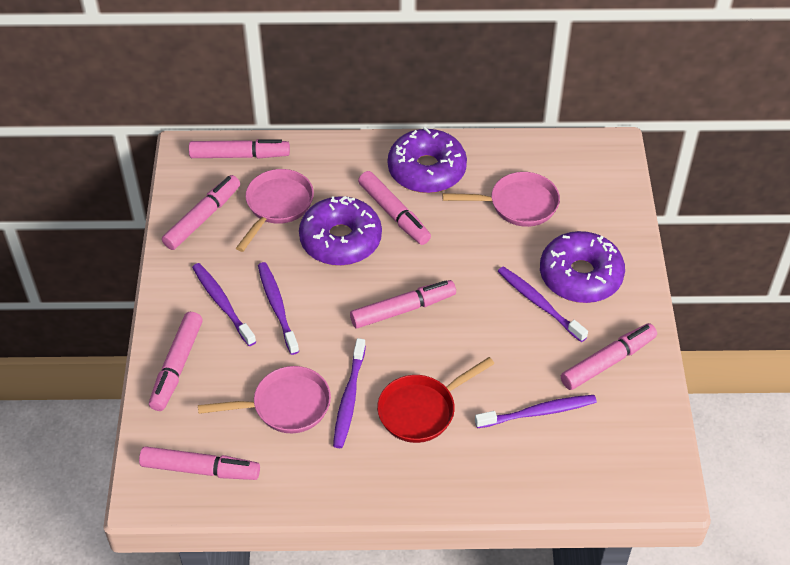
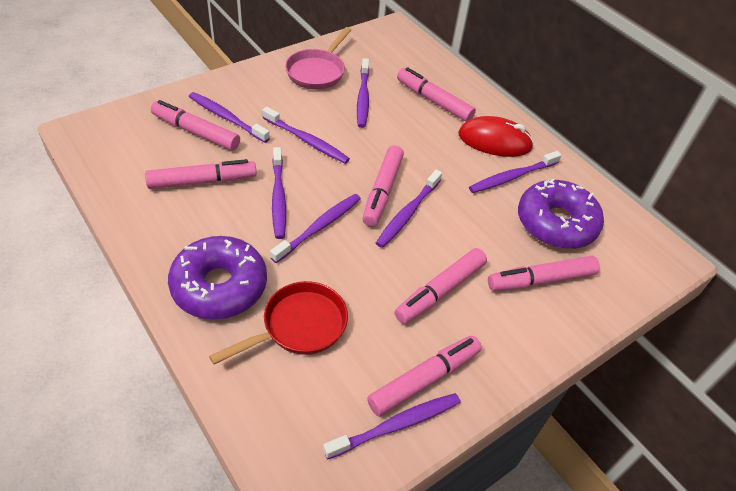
pink pan: 3 -> 1
purple donut: 3 -> 2
purple toothbrush: 5 -> 8
red mouse: 0 -> 1

